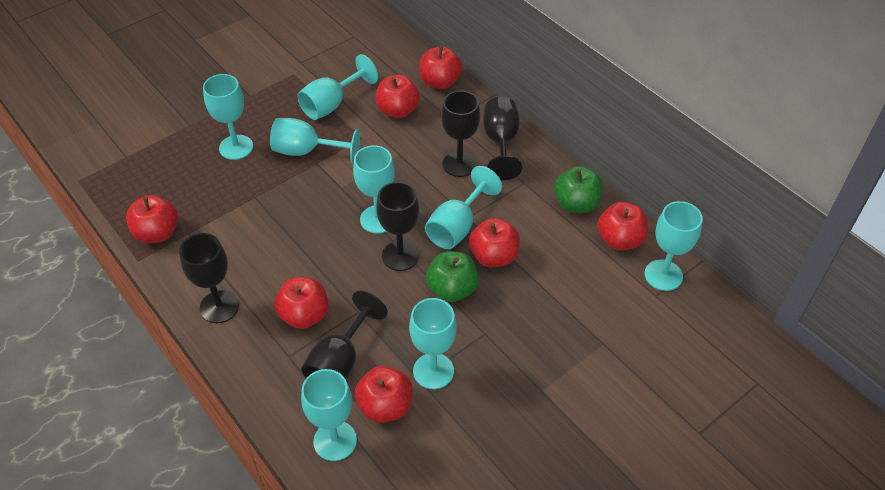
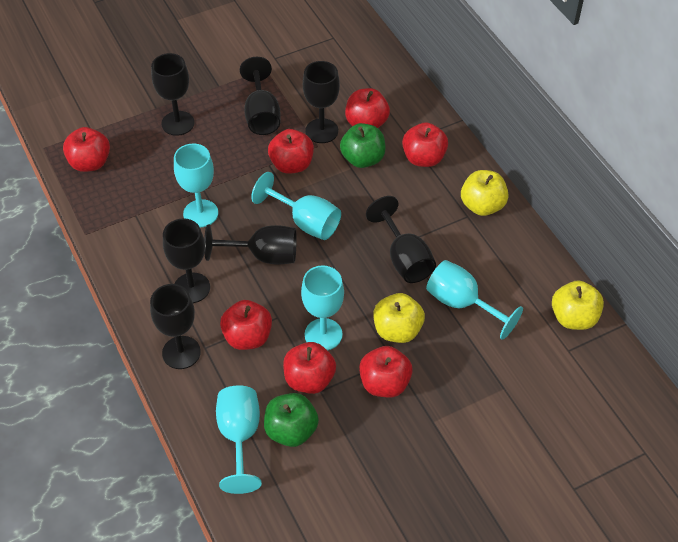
black goblet: 5 -> 7
turquoise goblet: 8 -> 5
yellow apple: 0 -> 3

